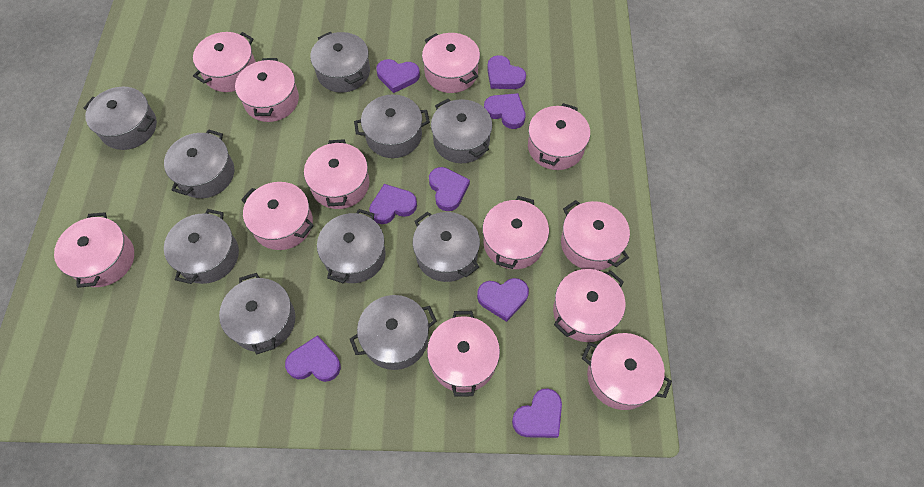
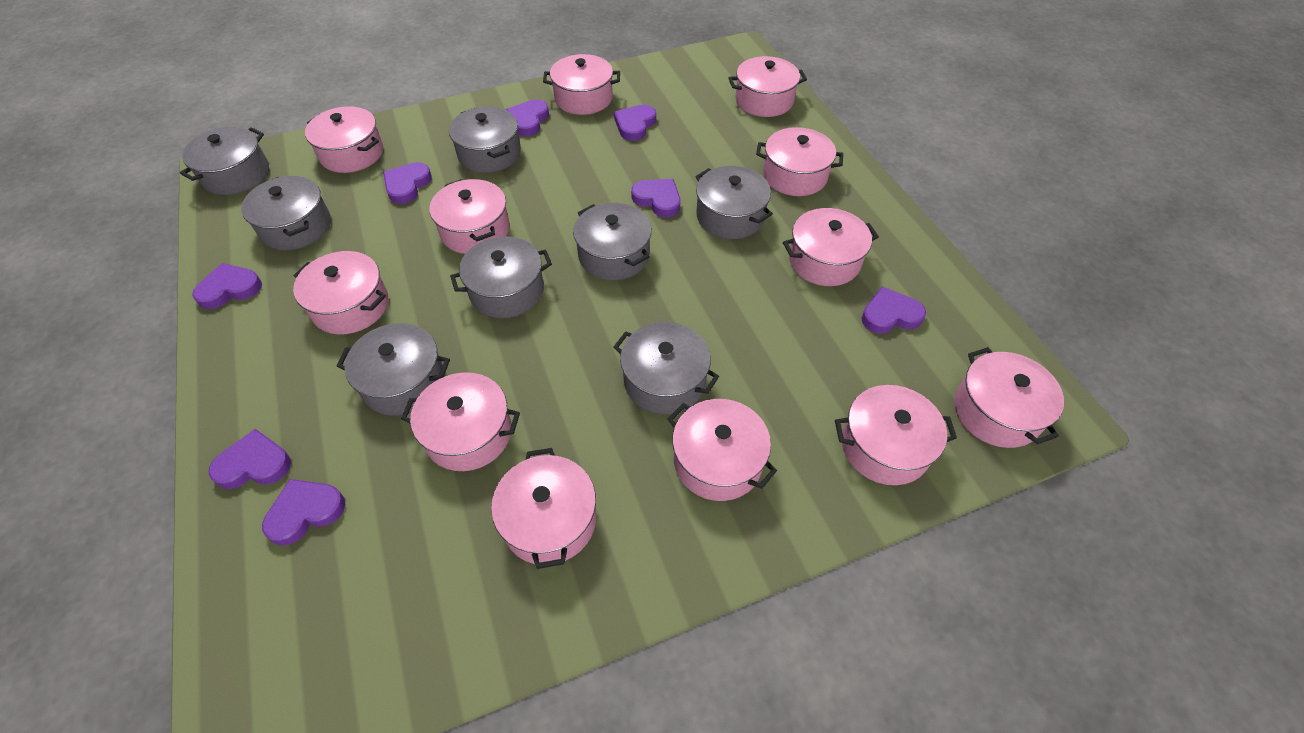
grey pot: 10 -> 8

